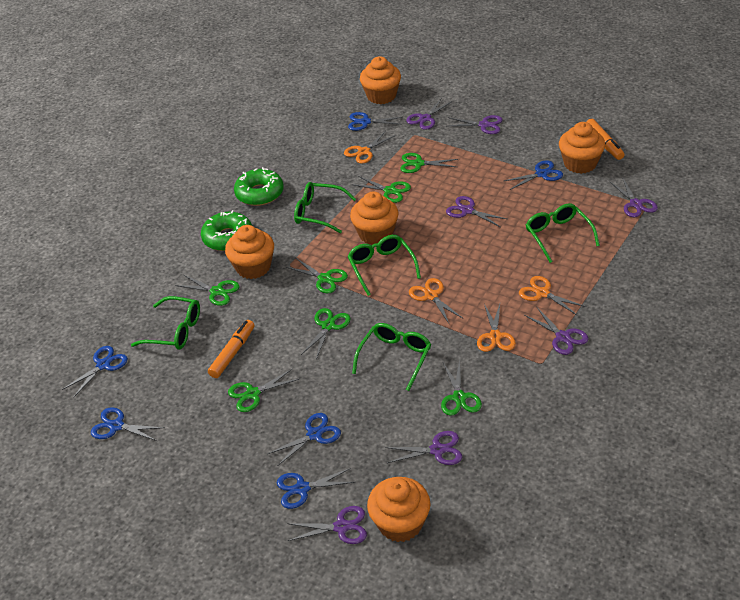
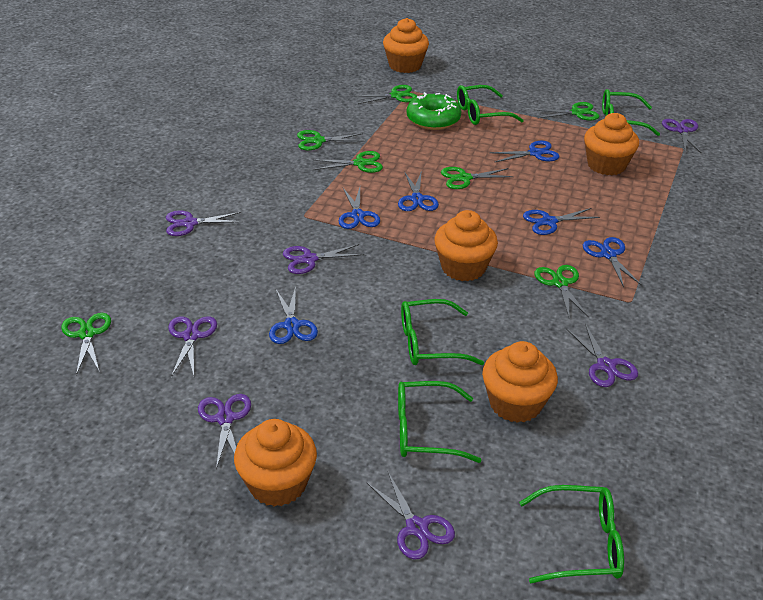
green donut: 2 -> 1
orange marker: 2 -> 0
orange scissors: 4 -> 0

